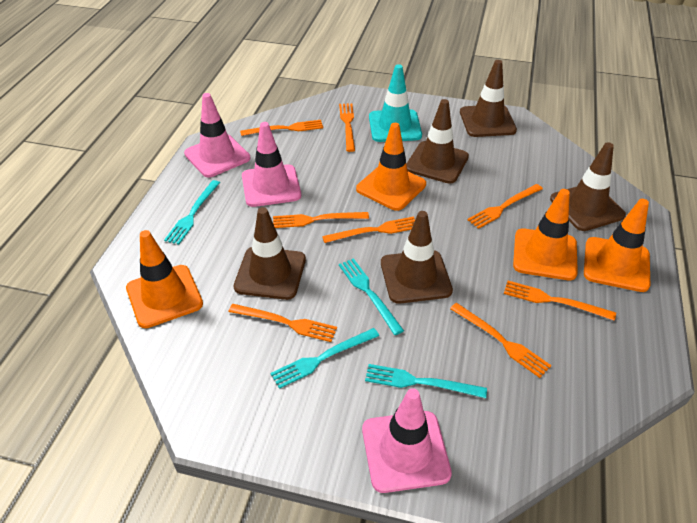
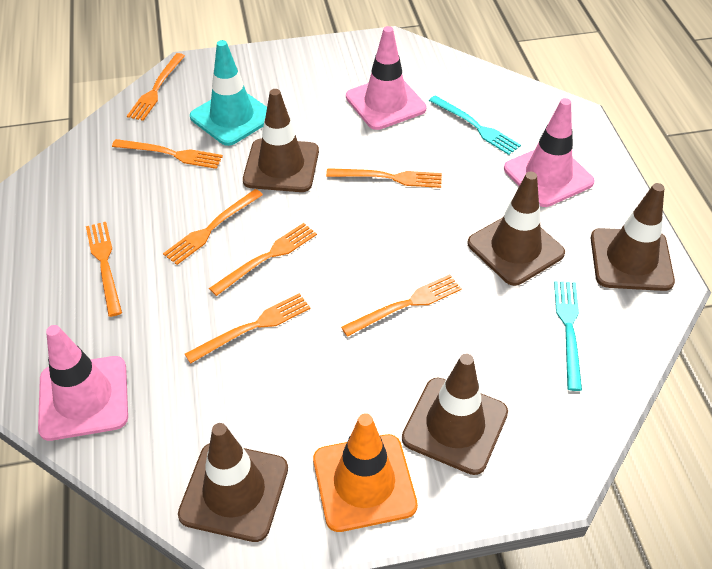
orange traffic cone: 4 -> 1
turquoise fork: 4 -> 2

